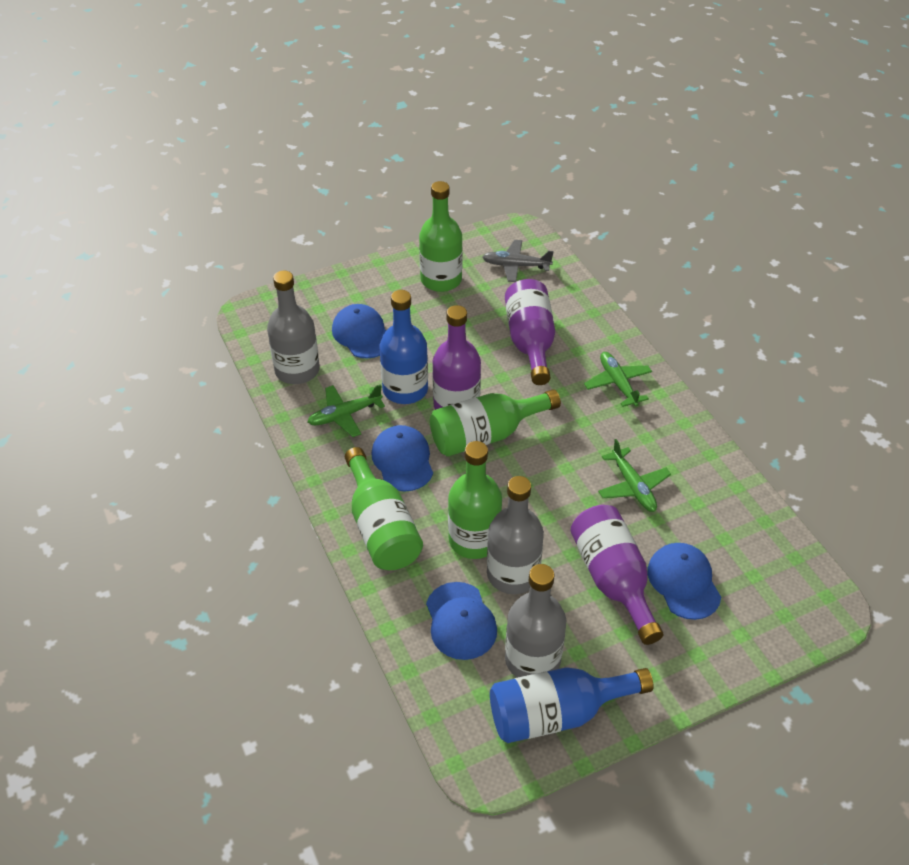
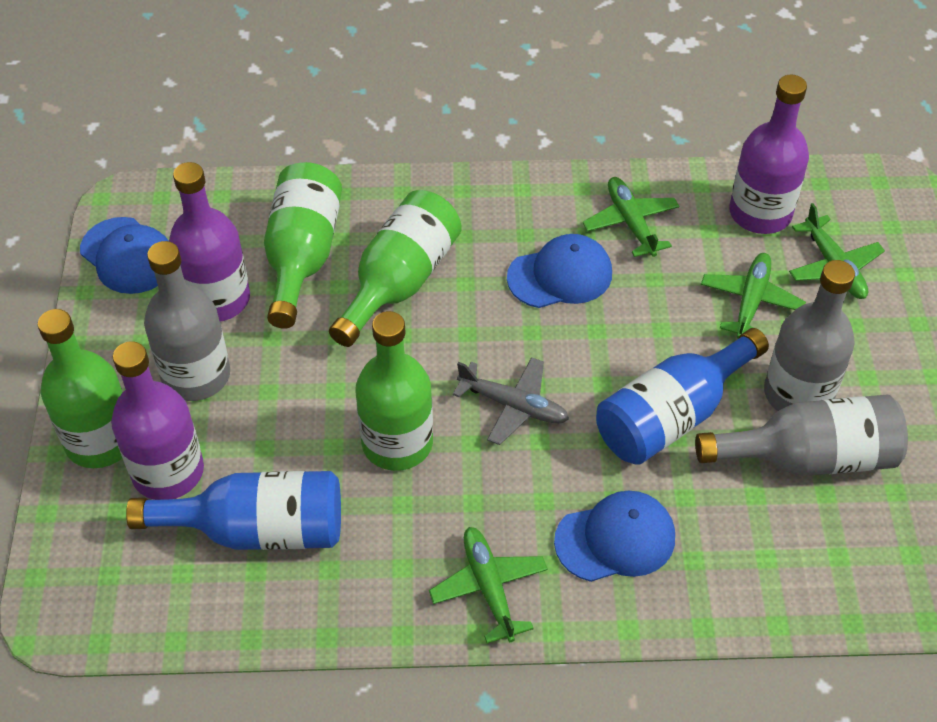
blue cap: 4 -> 3
green plane: 3 -> 4

